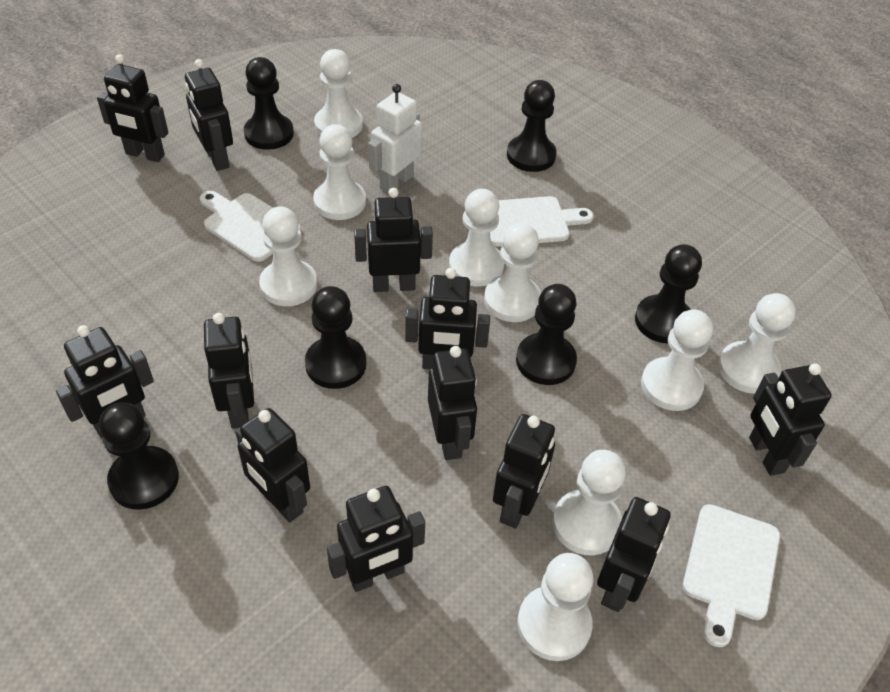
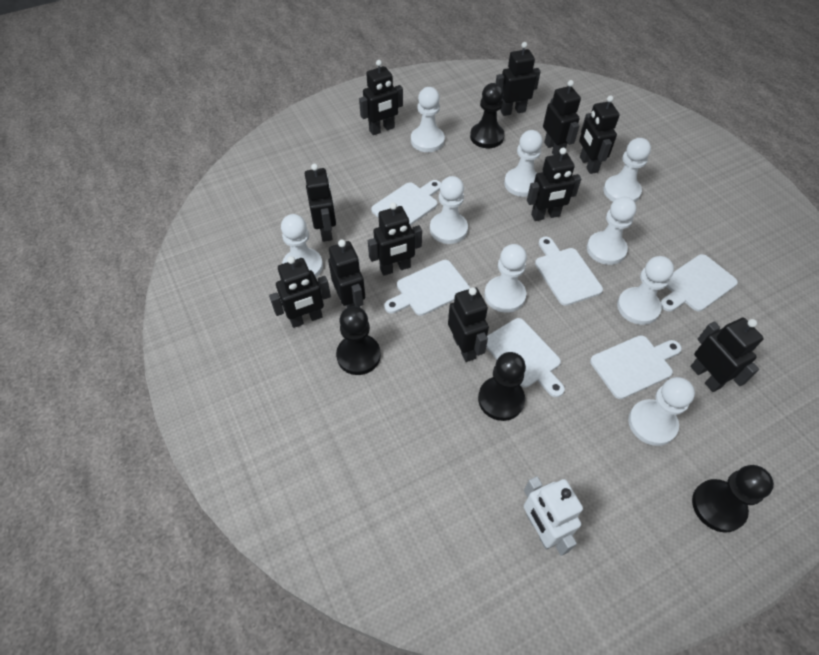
black pawn: 6 -> 4
black robot: 12 -> 11
white cutting board: 3 -> 6

